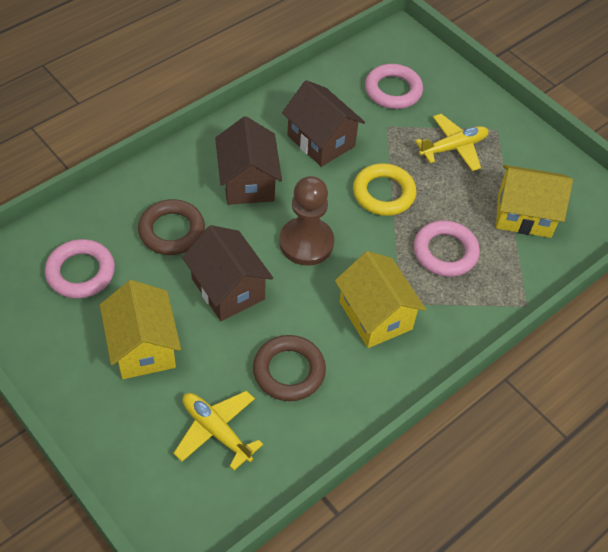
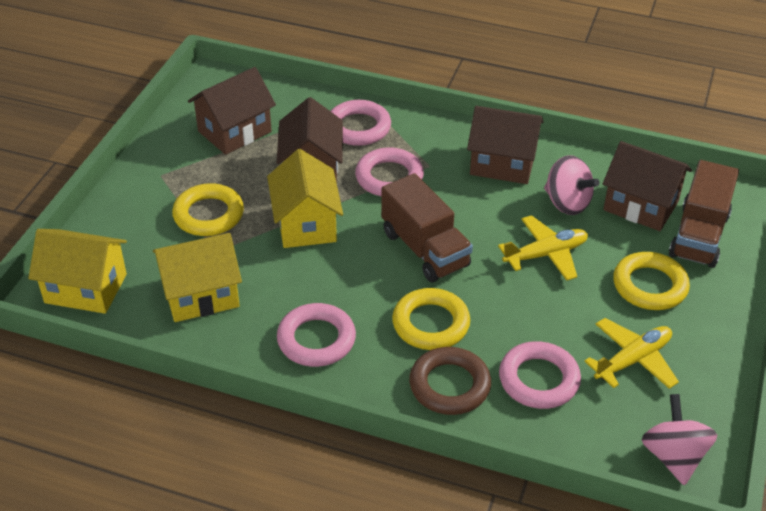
brown house: 3 -> 4
brown pawn: 1 -> 0
brown ring: 2 -> 1
brown truck: 0 -> 2
pink ring: 3 -> 4
pink spinning top: 0 -> 2
yellow ring: 1 -> 3

